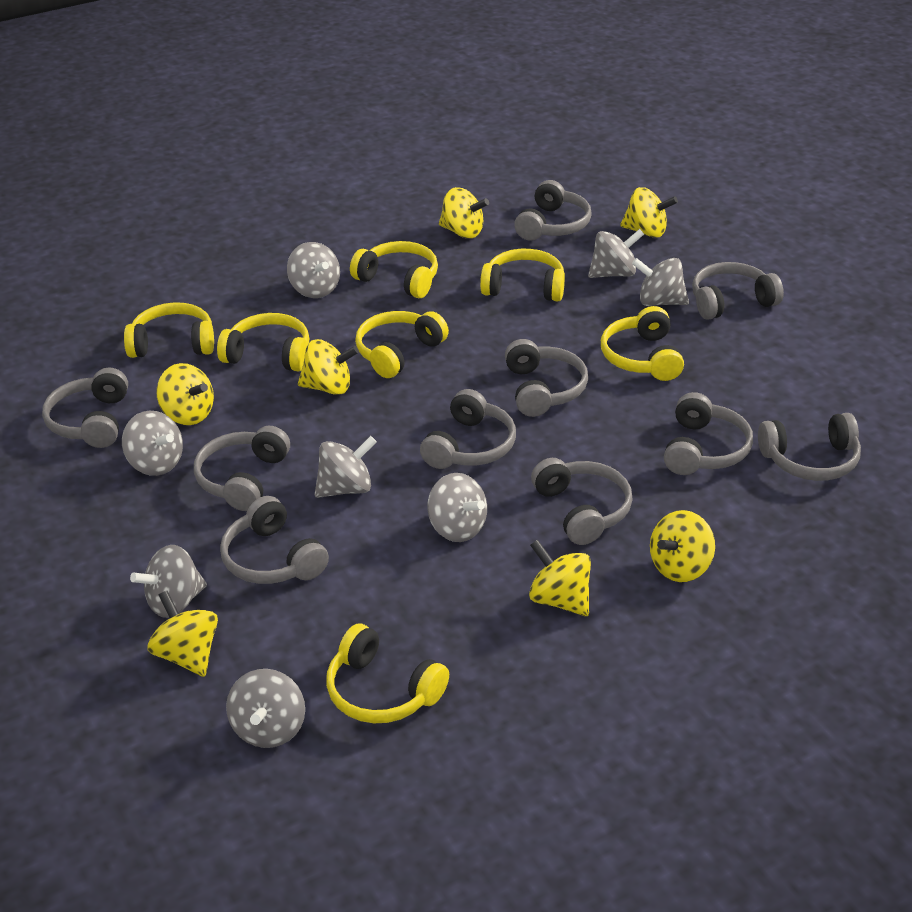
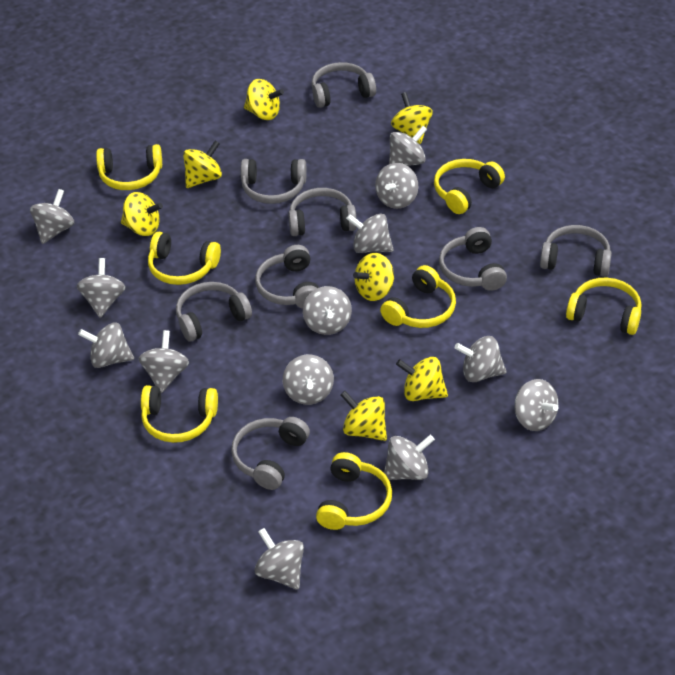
grey headphones: 10 -> 8
grey spinning top: 8 -> 13

